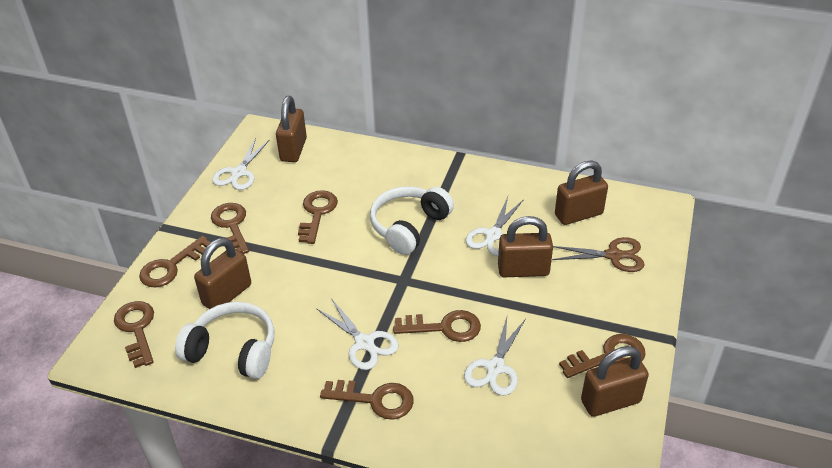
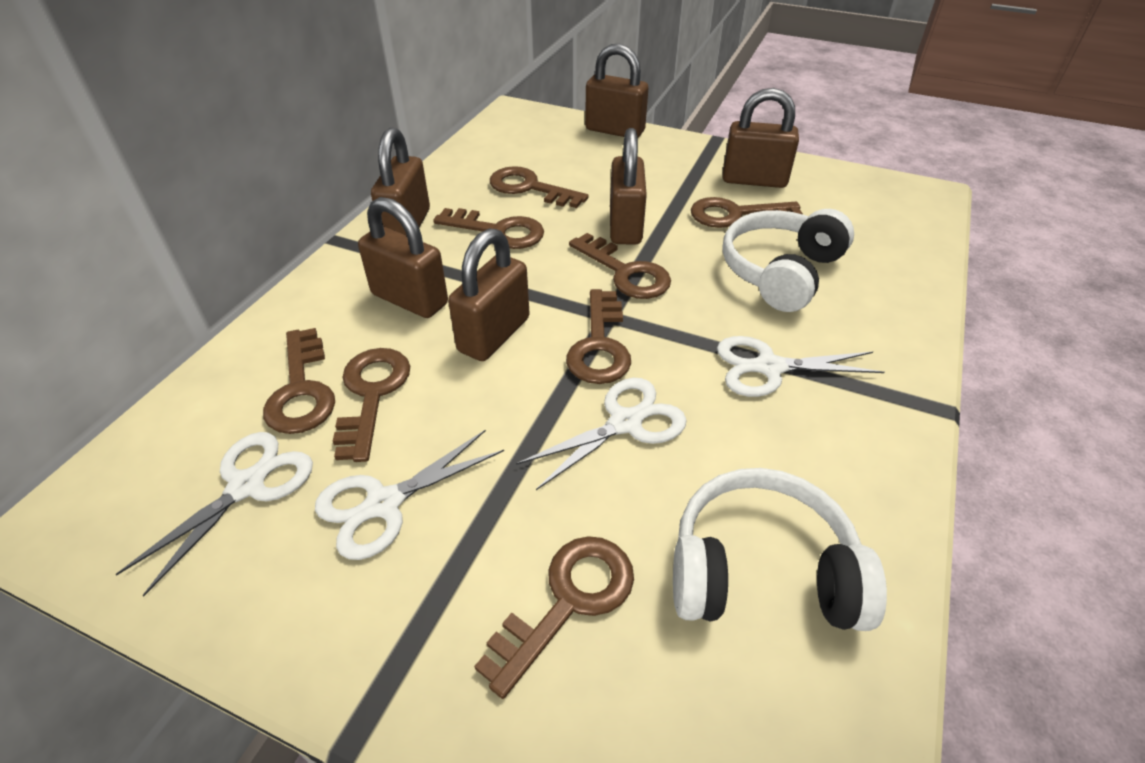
brown key: 7 -> 8
brown padlock: 5 -> 6
brown scissors: 1 -> 0

